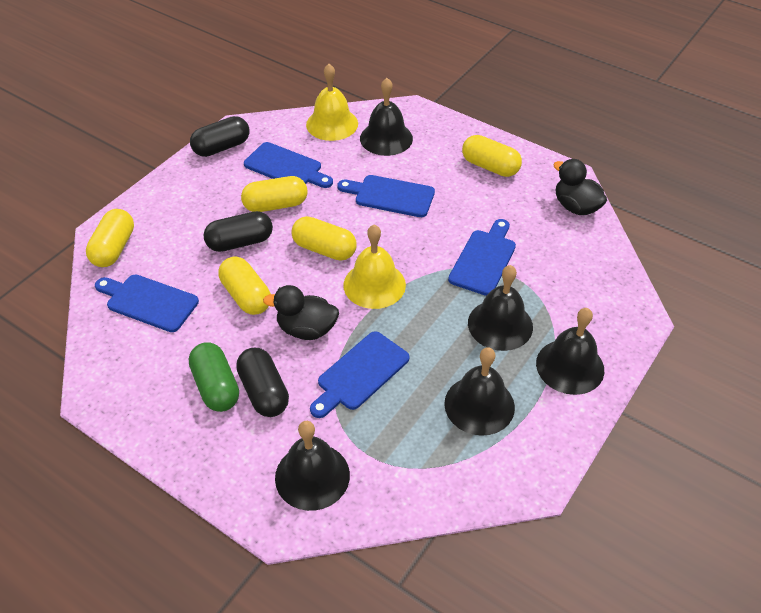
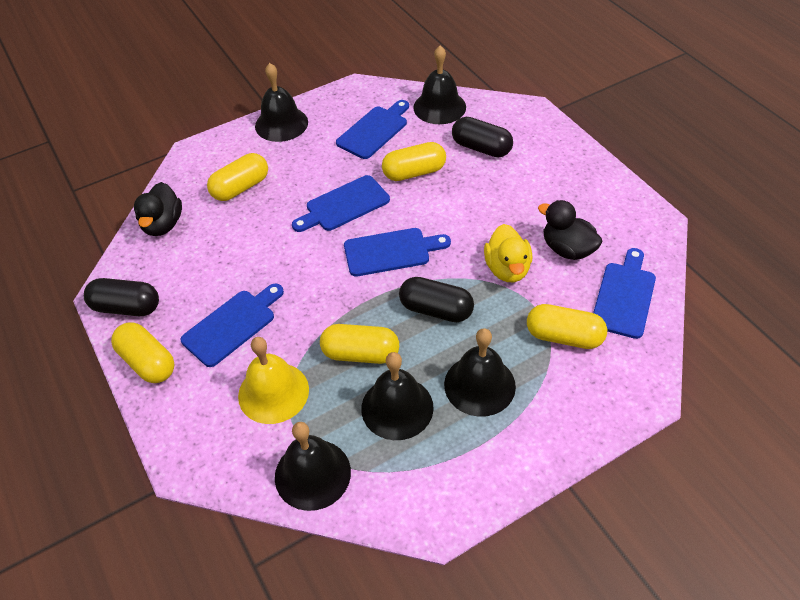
green capsule: 1 -> 0
yellow bell: 2 -> 1
yellow duck: 0 -> 1

